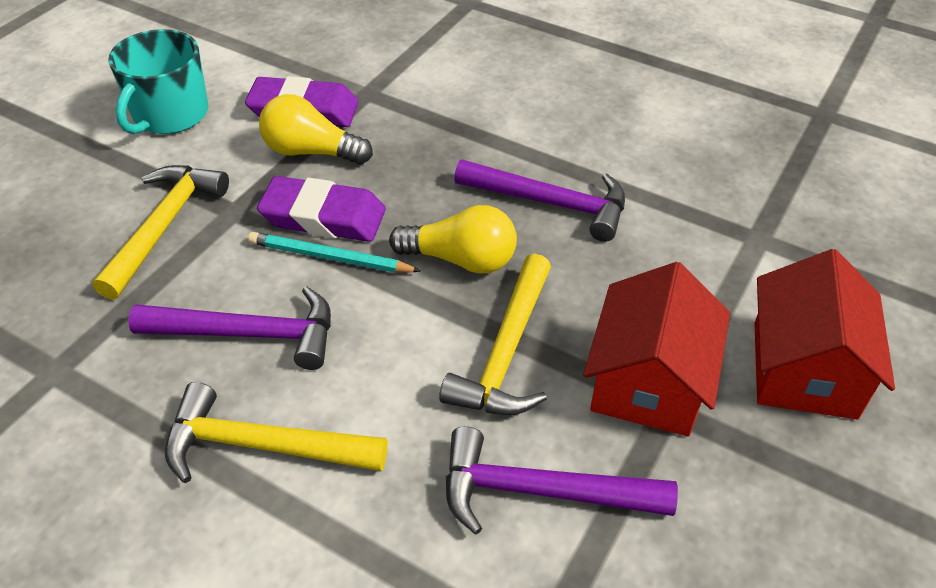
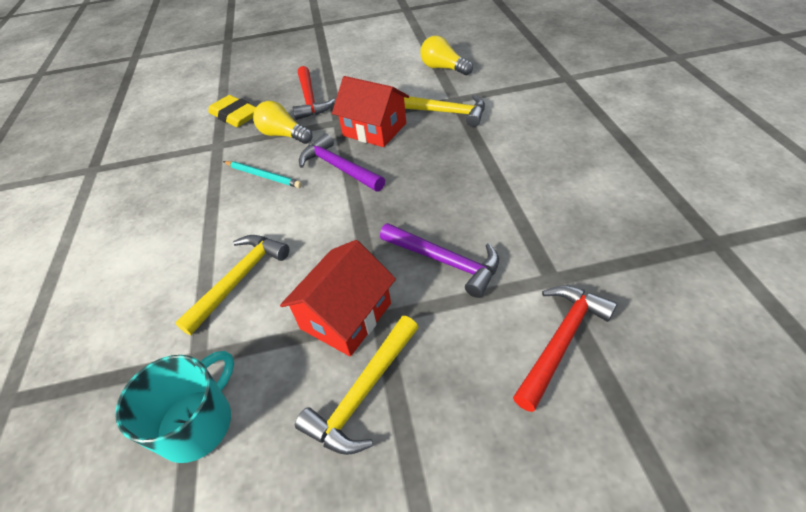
purple eraser: 2 -> 0
purple hammer: 3 -> 2
red hammer: 0 -> 2
yellow eraser: 0 -> 1

